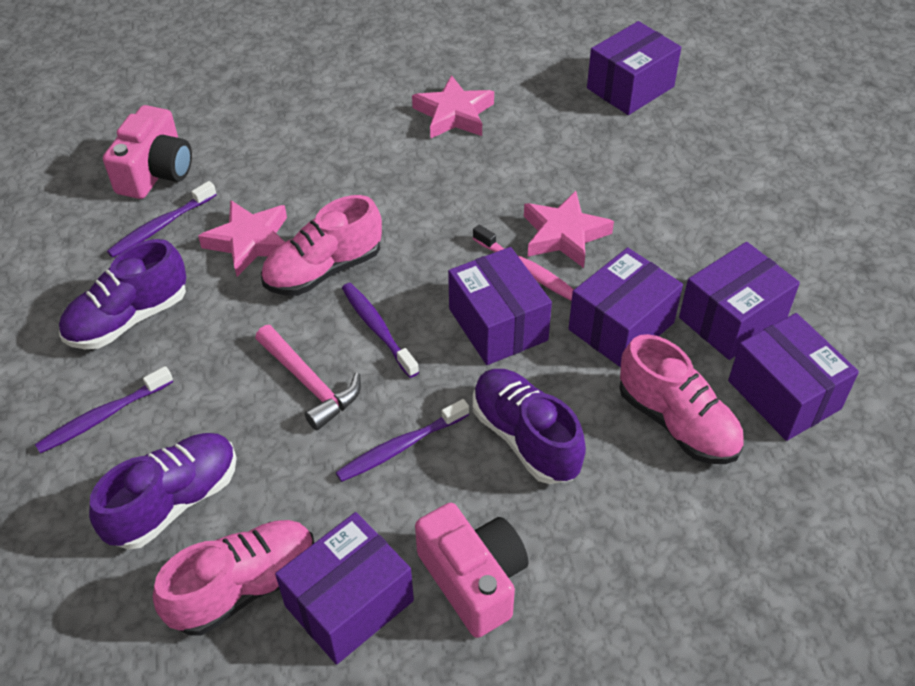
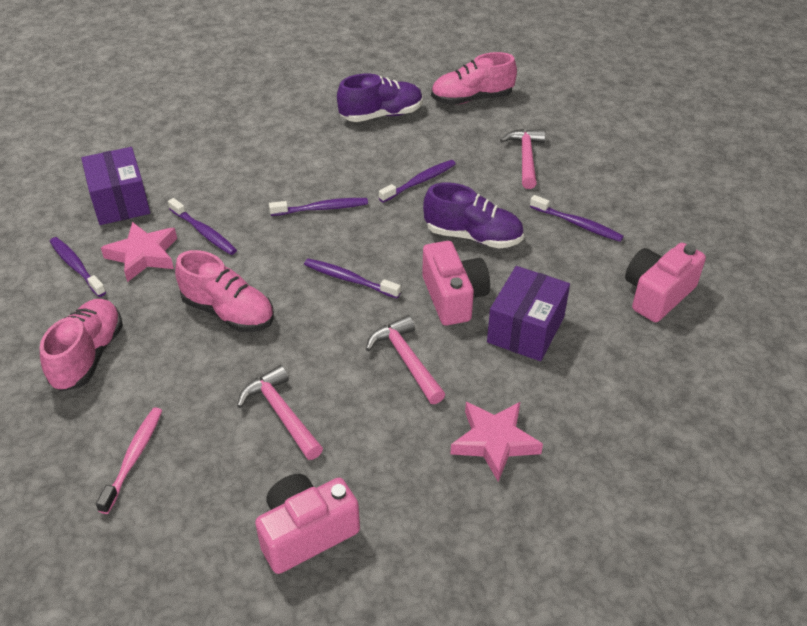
pink camera: 2 -> 3
pink hammer: 1 -> 3
pink star: 3 -> 2
purple box: 6 -> 2
purple shoe: 3 -> 2
purple toothbrush: 4 -> 6

